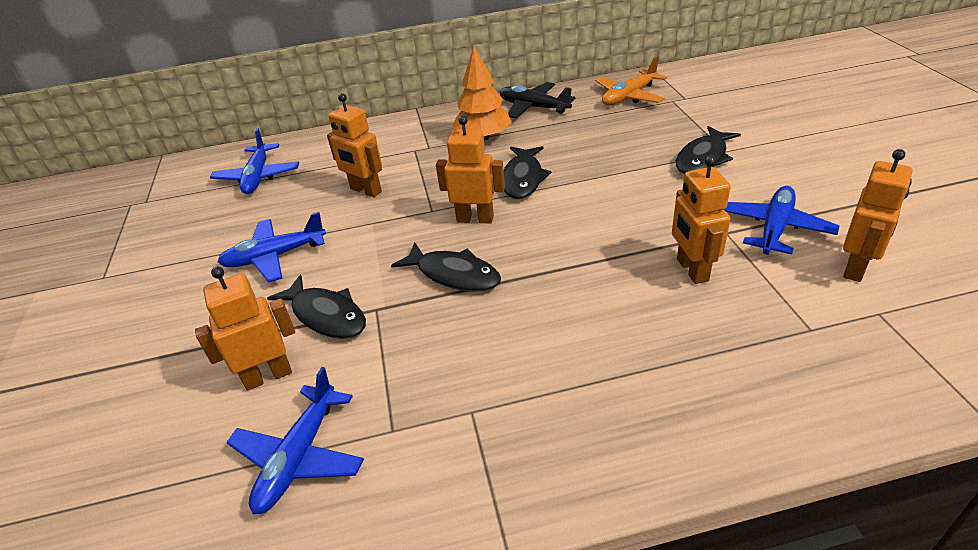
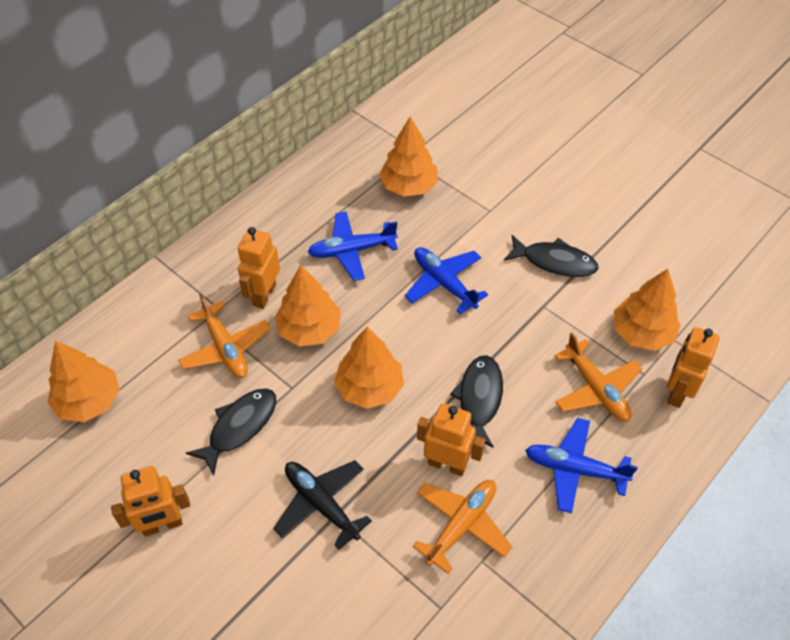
black fish: 4 -> 3
blue plane: 4 -> 3
orange plane: 1 -> 3
orange robot: 5 -> 4
orange tree: 1 -> 5

